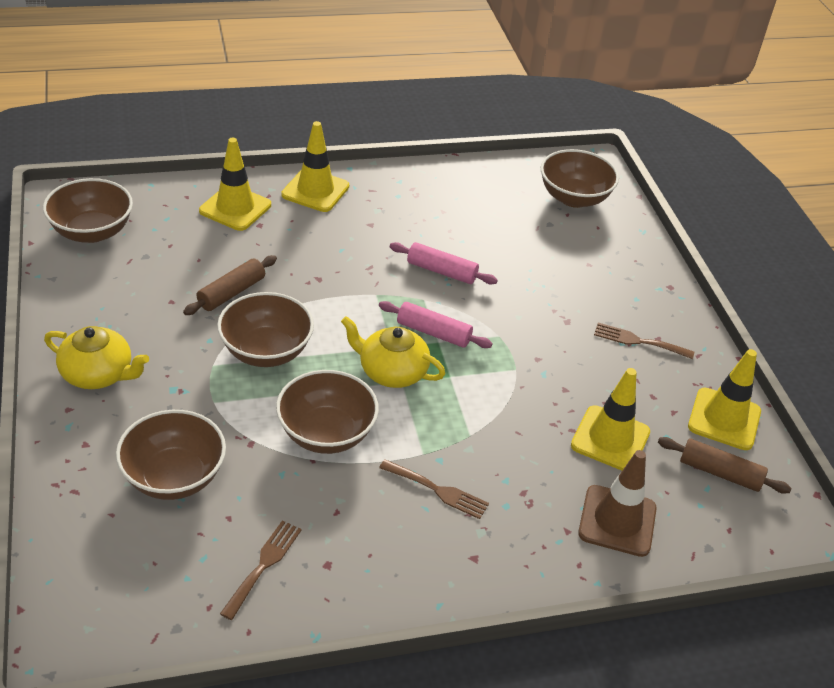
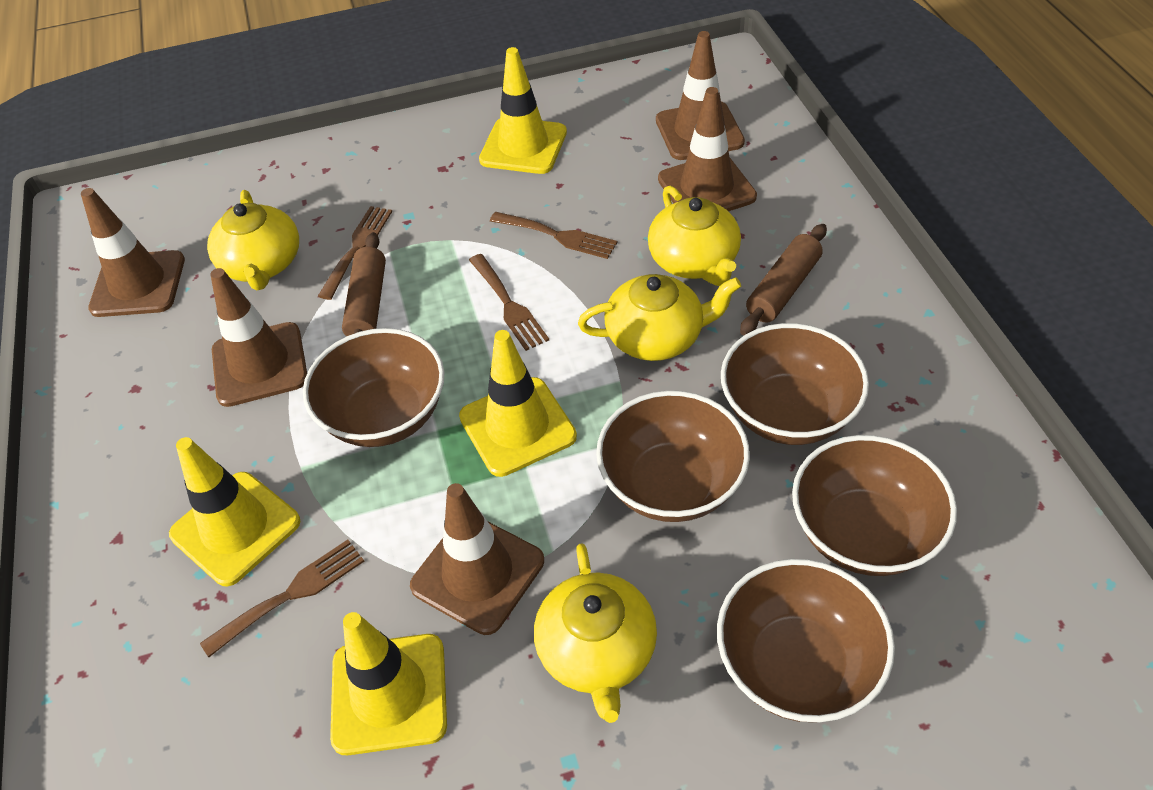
brown fork: 3 -> 4
brown traffic cone: 1 -> 5
pink rolling pin: 2 -> 0
yellow teapot: 2 -> 4

